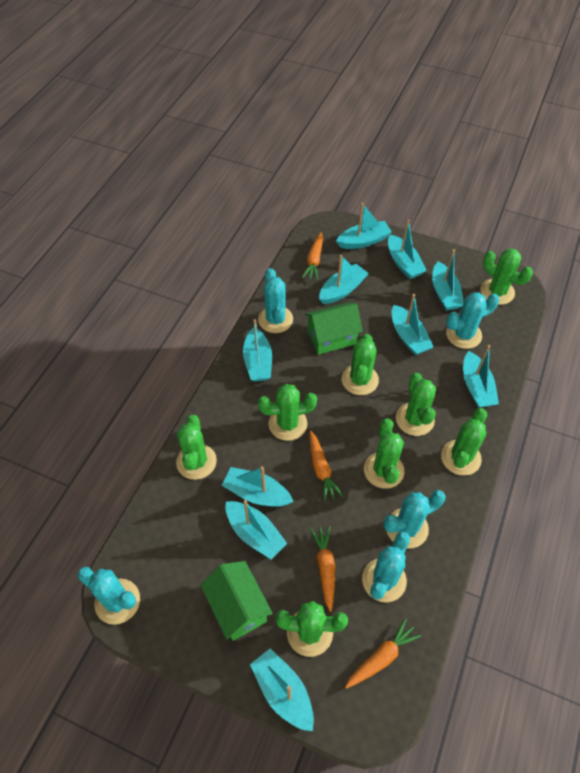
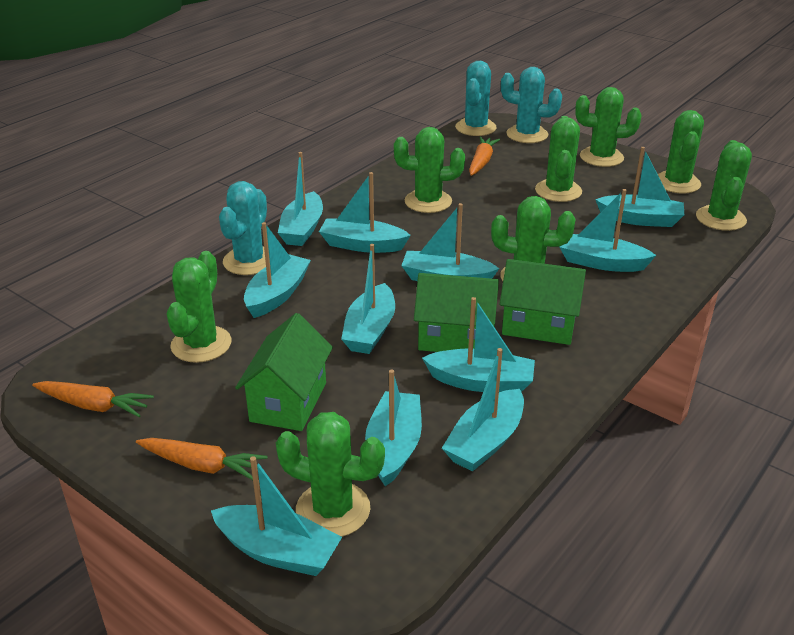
green house: 2 -> 3
orange carrot: 4 -> 3
turquoise boat: 10 -> 11
turquoise cactus: 5 -> 3

